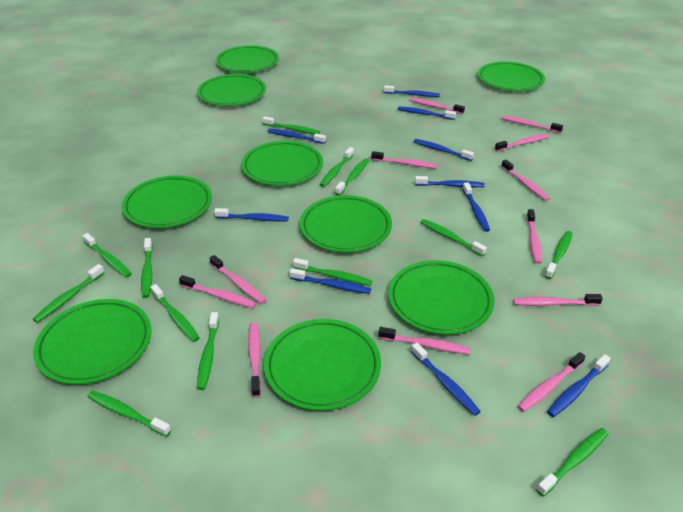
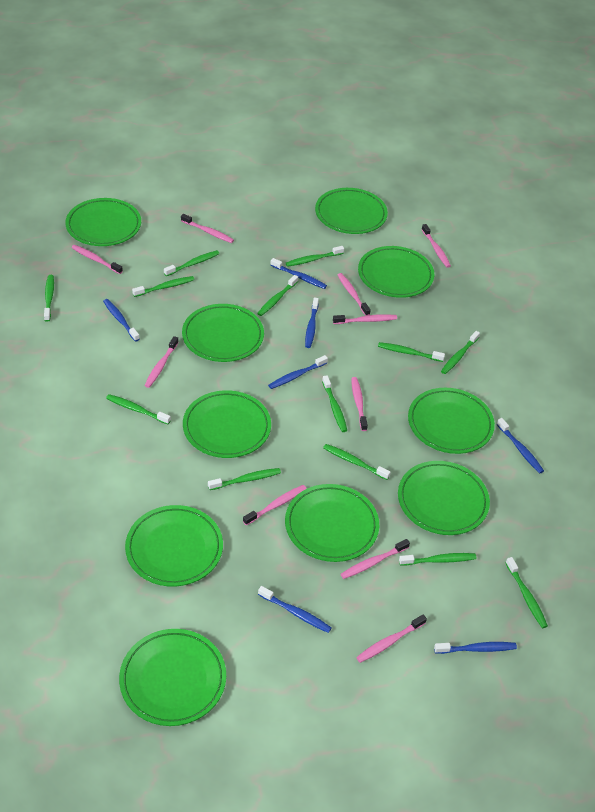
blue toothbrush: 10 -> 7
green plate: 9 -> 10
pink toothbrush: 12 -> 10

